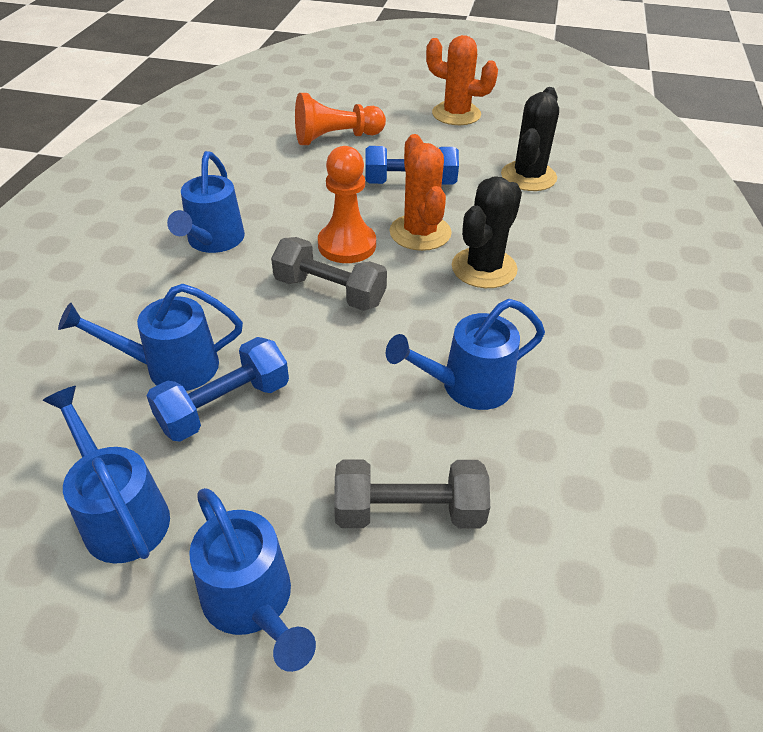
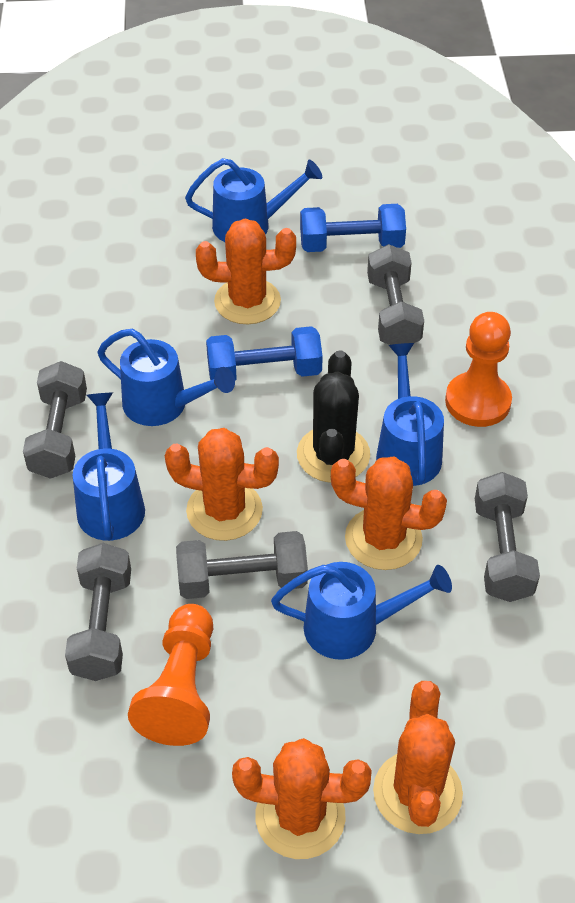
black cactus: 2 -> 1
grey dumbbell: 2 -> 5
orange cactus: 2 -> 5

